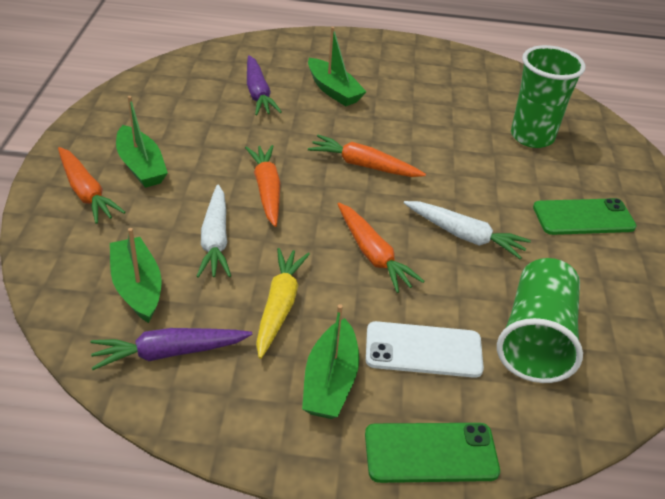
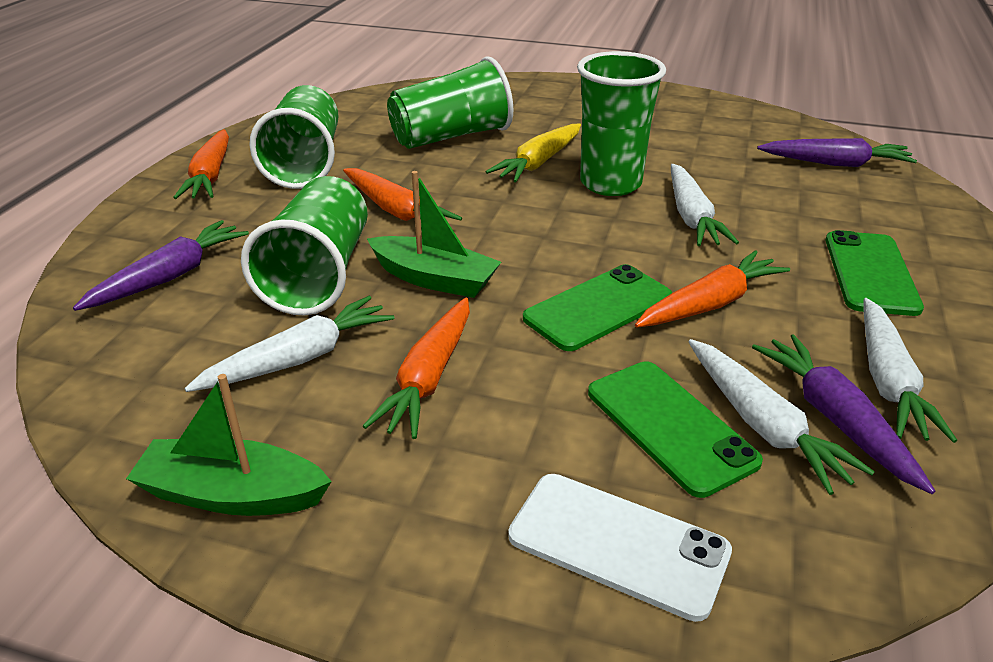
green boat: 4 -> 2
green cup: 2 -> 4
green phone: 2 -> 3
purple carrot: 2 -> 3
white carrot: 2 -> 4

